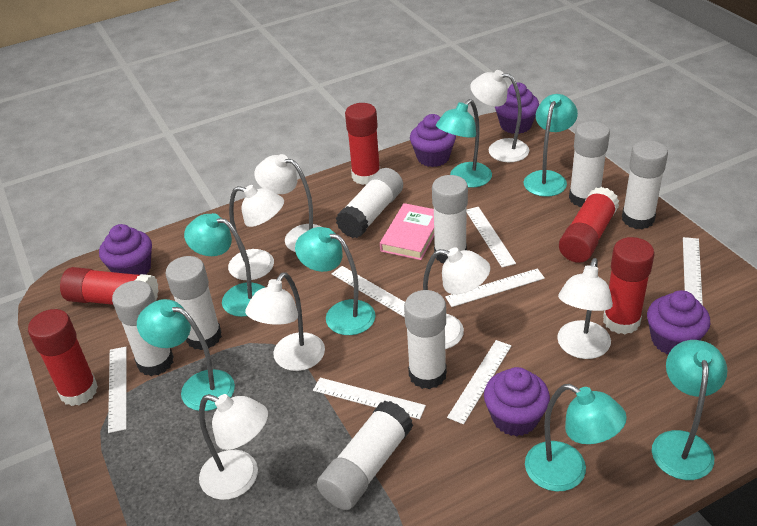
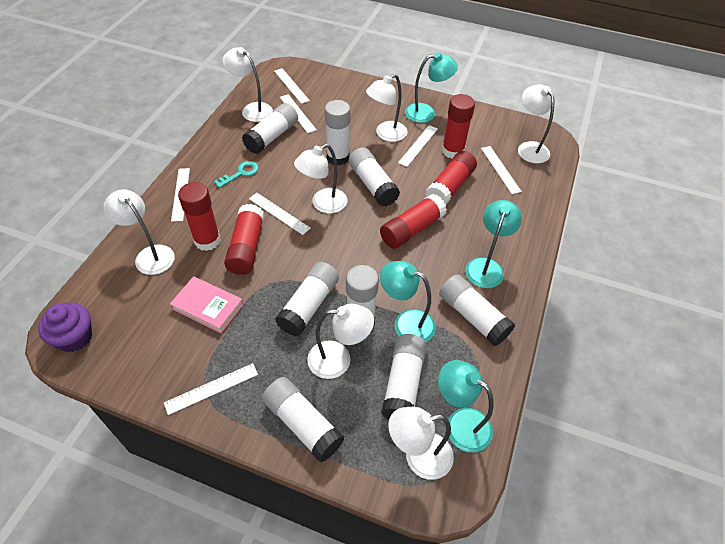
purple cupcake: 5 -> 1
turquoise key: 0 -> 1
turquoise lamp: 7 -> 4

